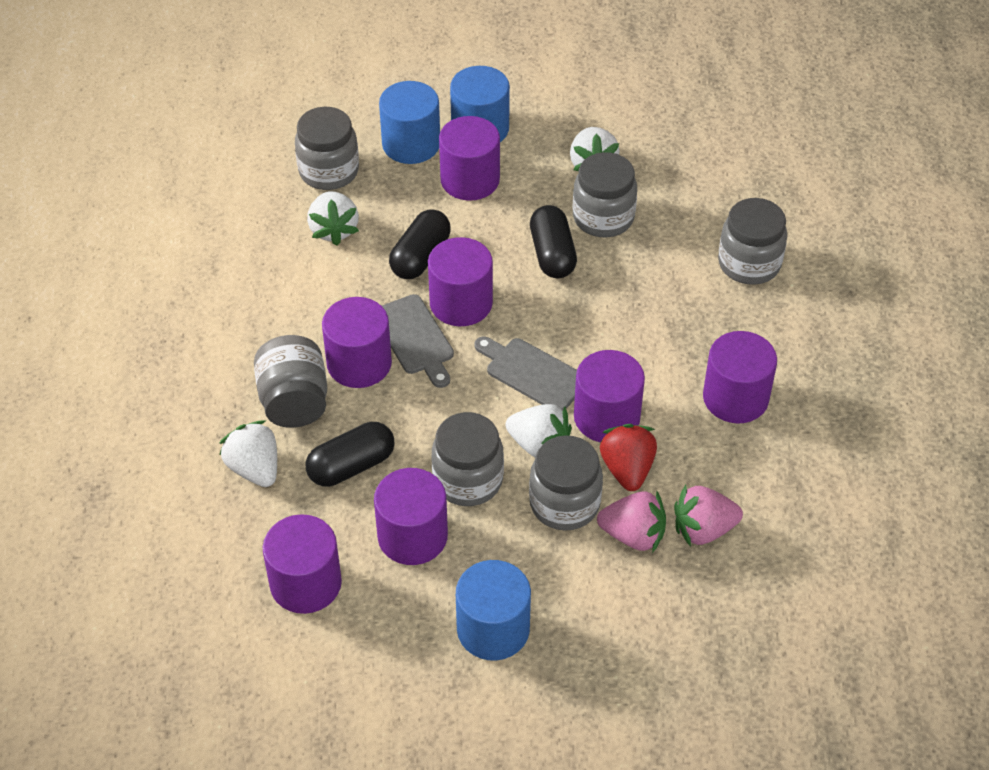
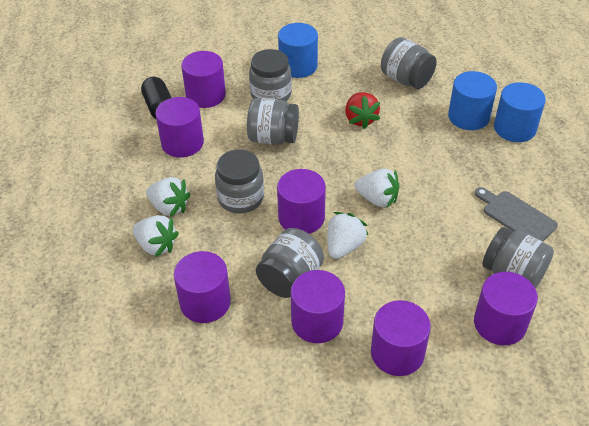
black capsule: 3 -> 1
grey cutting board: 2 -> 1
pink strawberry: 2 -> 0

